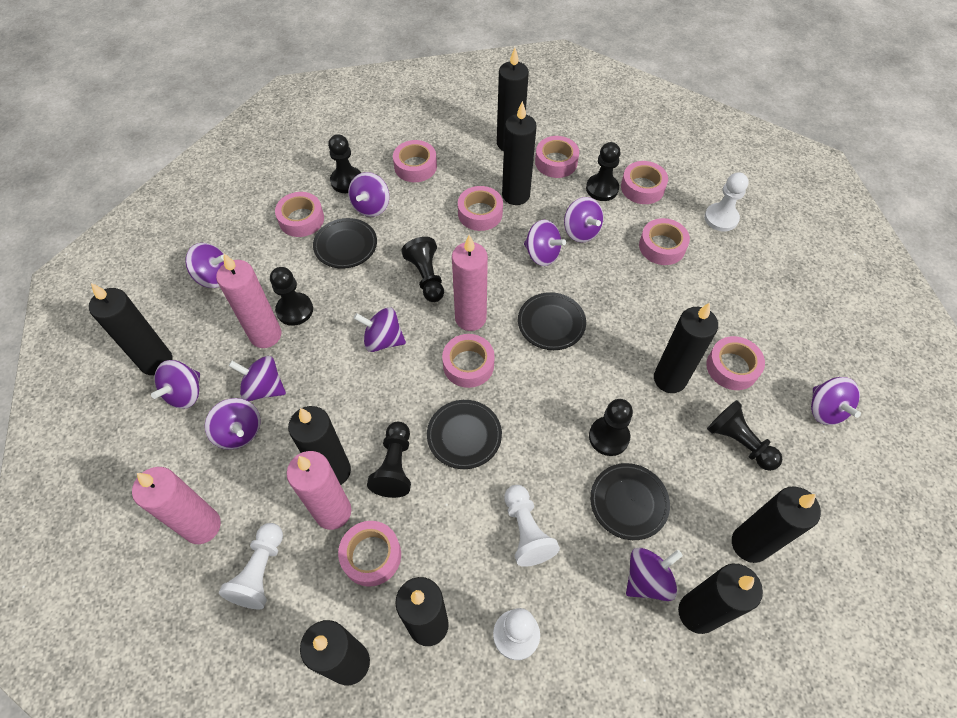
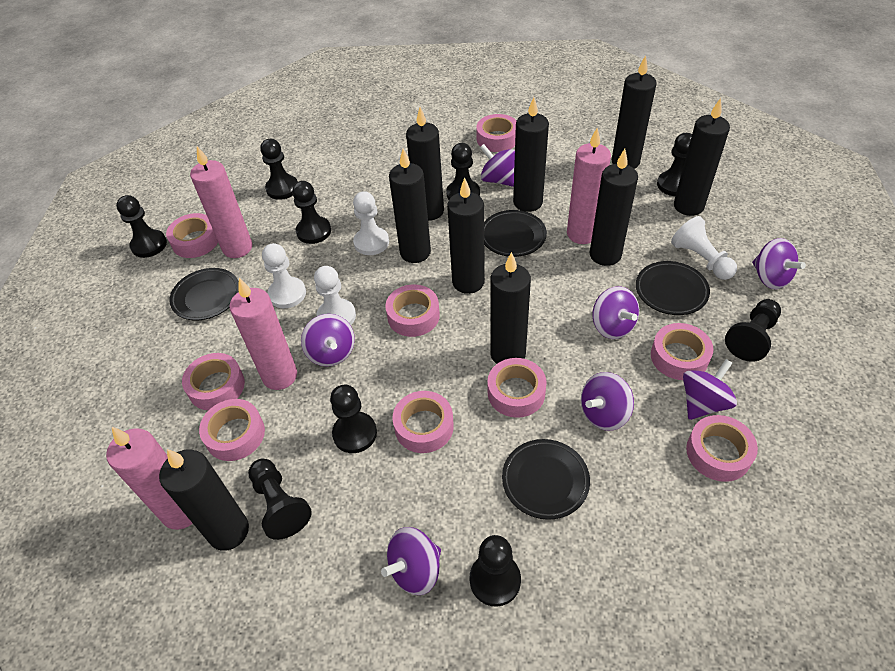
black pawn: 7 -> 9
purple spinning top: 10 -> 7

